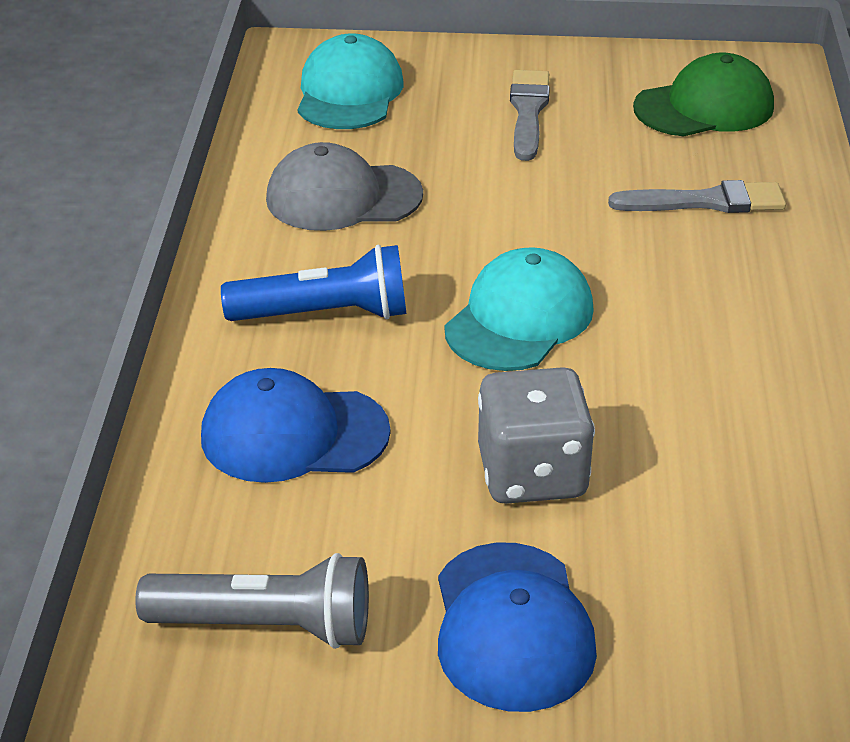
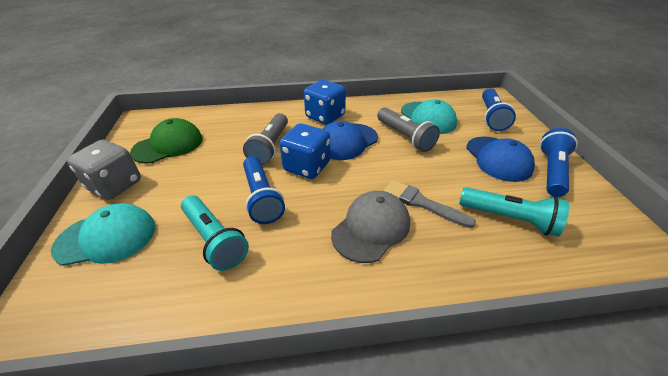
blue dice: 0 -> 2
blue flashlight: 1 -> 3
grey brush: 2 -> 1
grey flashlight: 1 -> 2
turquoise flashlight: 0 -> 2

